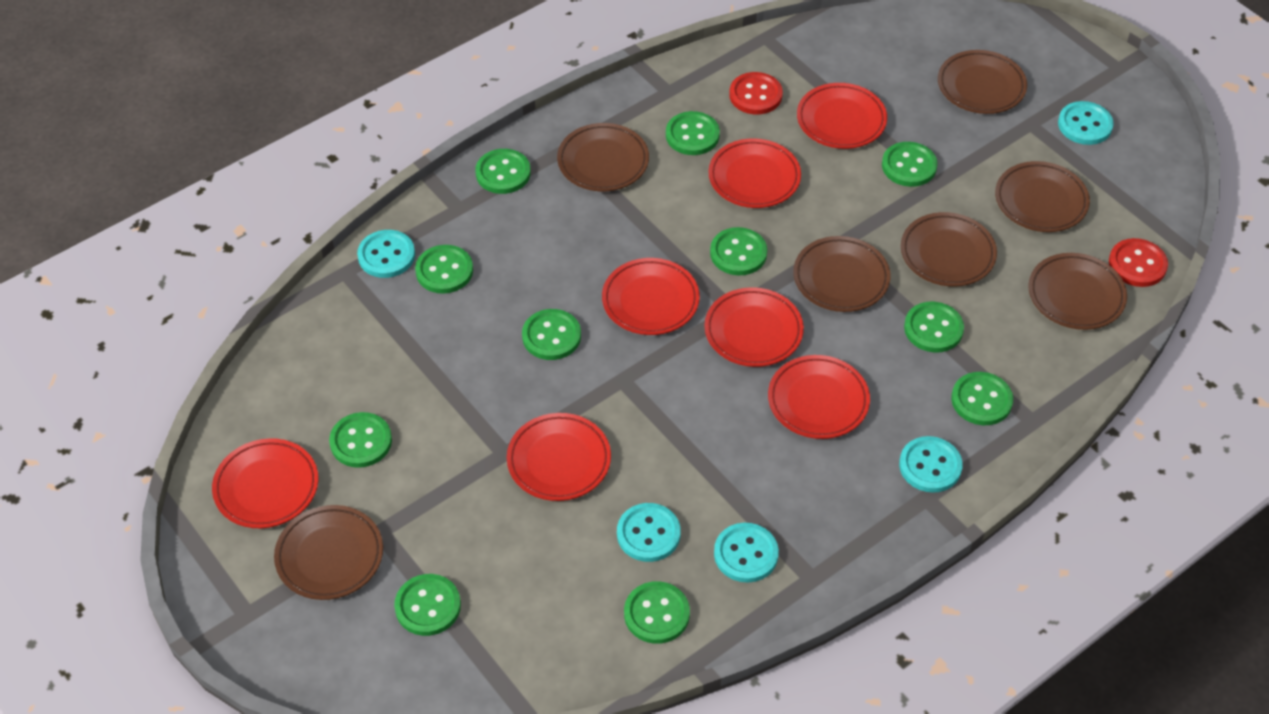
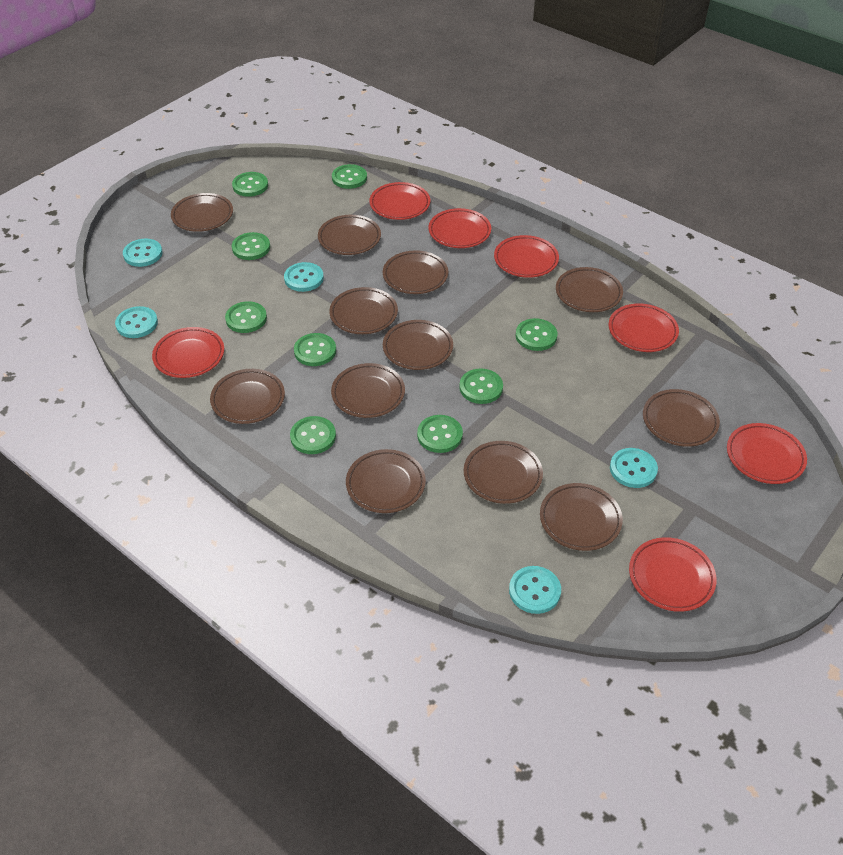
brown plate: 7 -> 12
green button: 11 -> 9
red button: 2 -> 0

